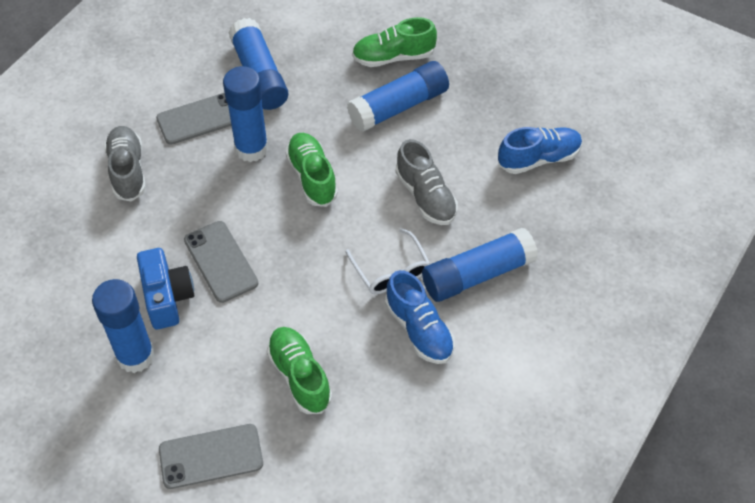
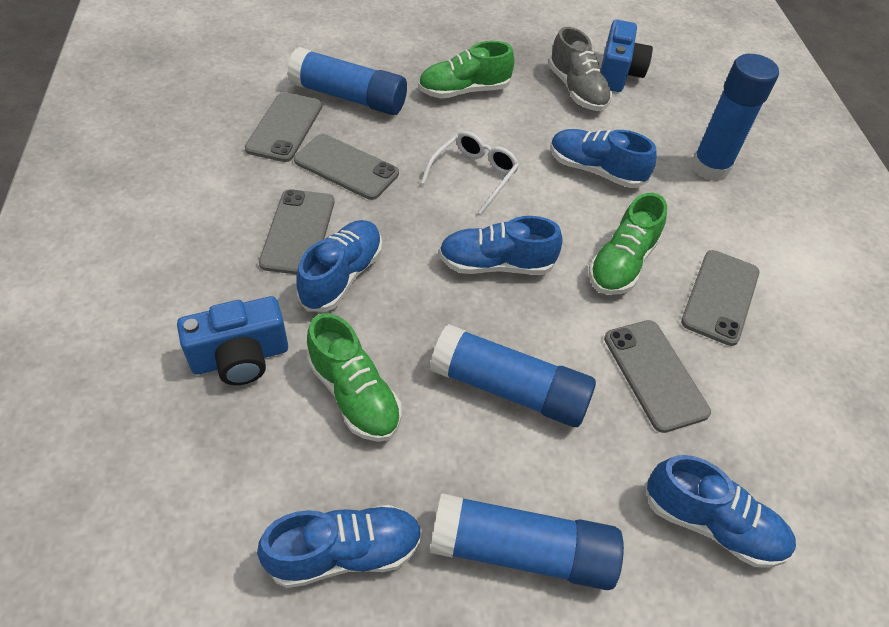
blue camera: 1 -> 2
blue glue stick: 5 -> 4
blue shoe: 2 -> 5
grey phone: 3 -> 5
grey shoe: 2 -> 1

